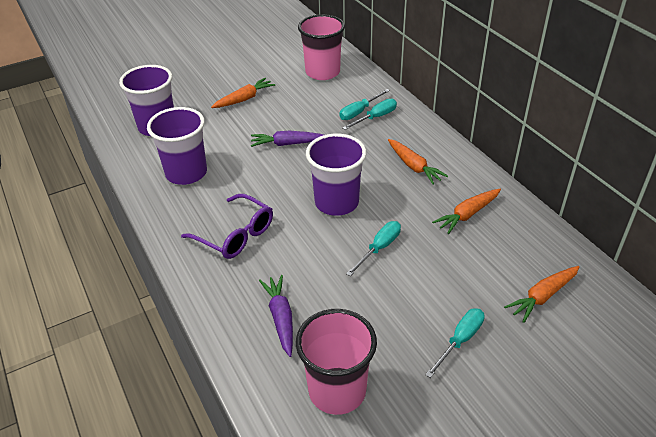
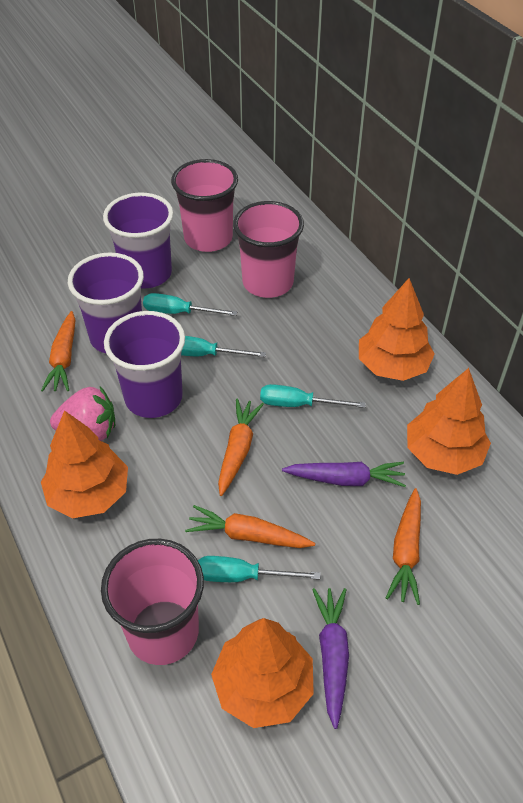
orange tree: 0 -> 4
pink cup: 2 -> 3
pink strawberry: 0 -> 1
purple glasses: 1 -> 0

